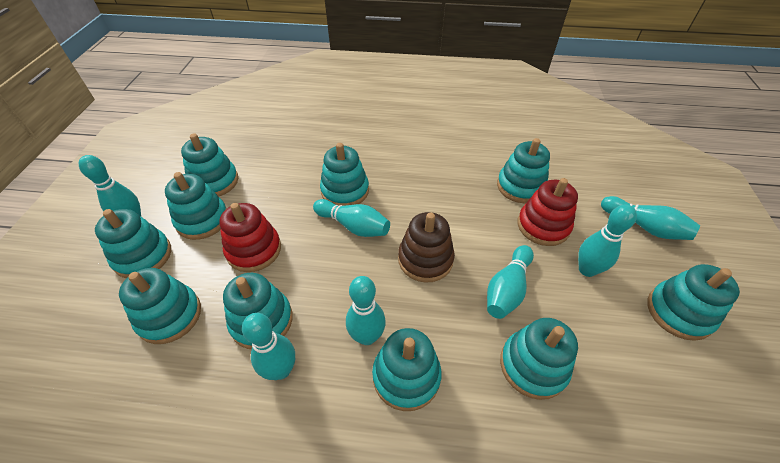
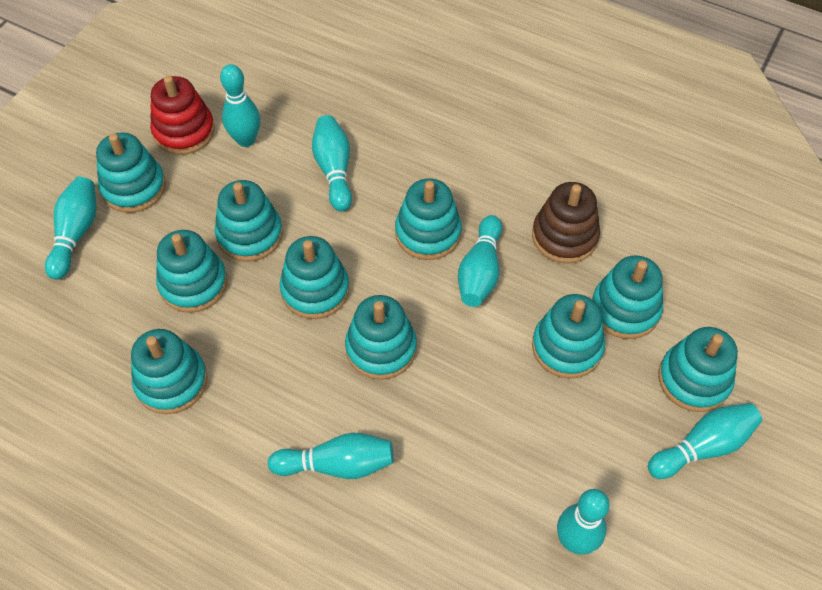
red stacking toy: 2 -> 1

